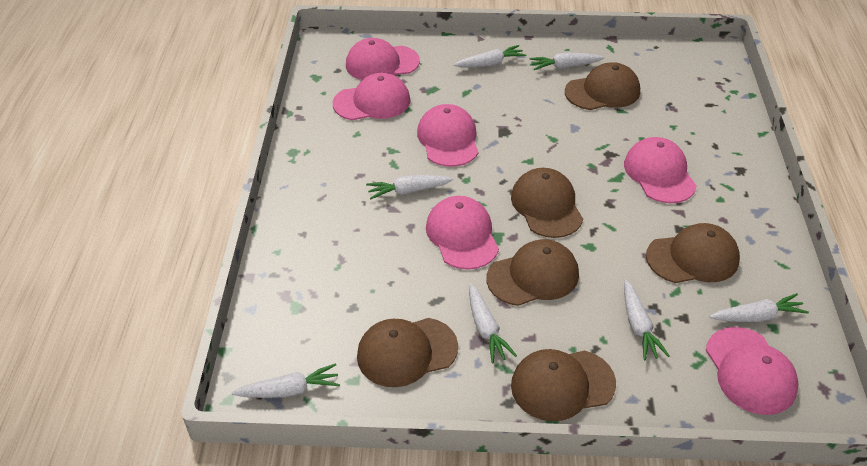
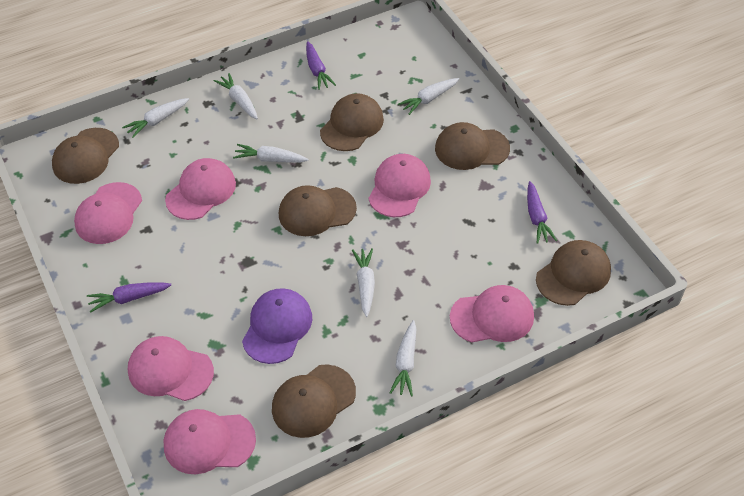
purple cap: 0 -> 1
purple carrot: 0 -> 3
white carrot: 7 -> 6

